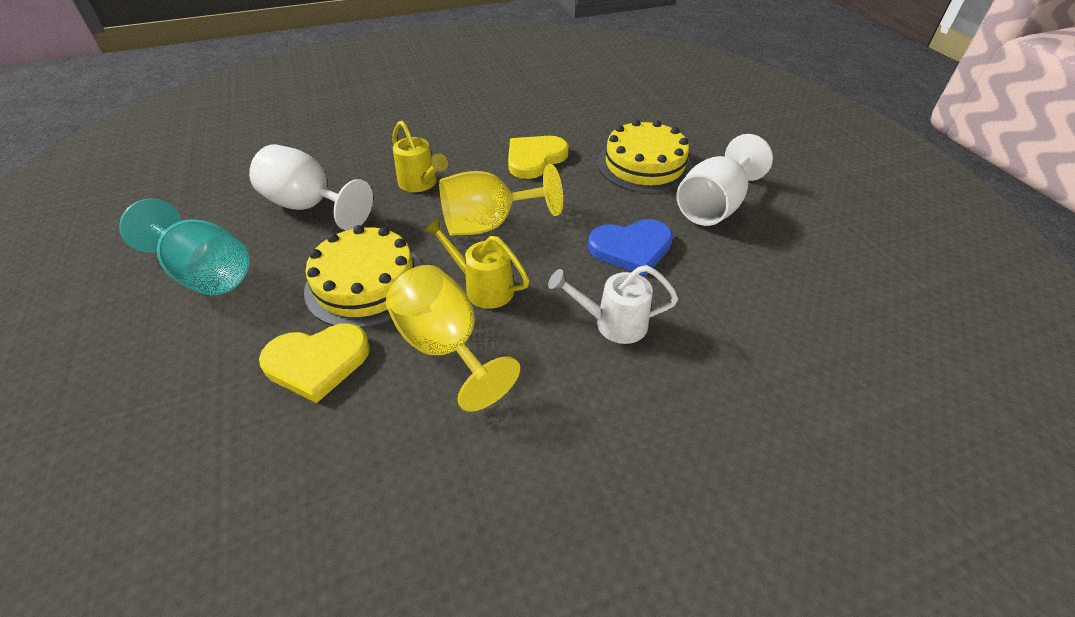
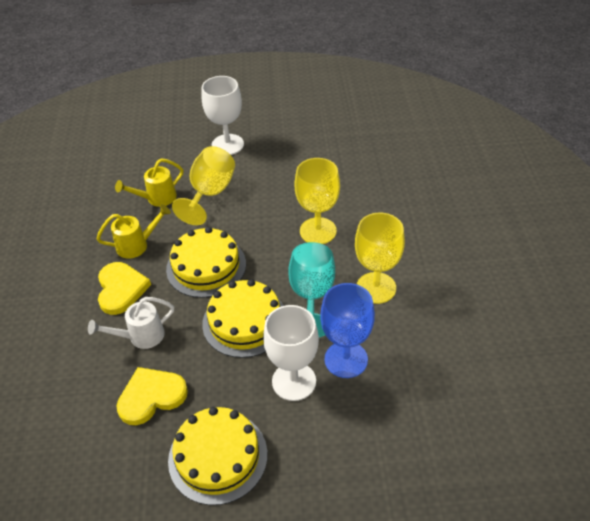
blue goblet: 0 -> 1
blue heart: 1 -> 0
yellow cake: 2 -> 3
yellow goblet: 2 -> 3

